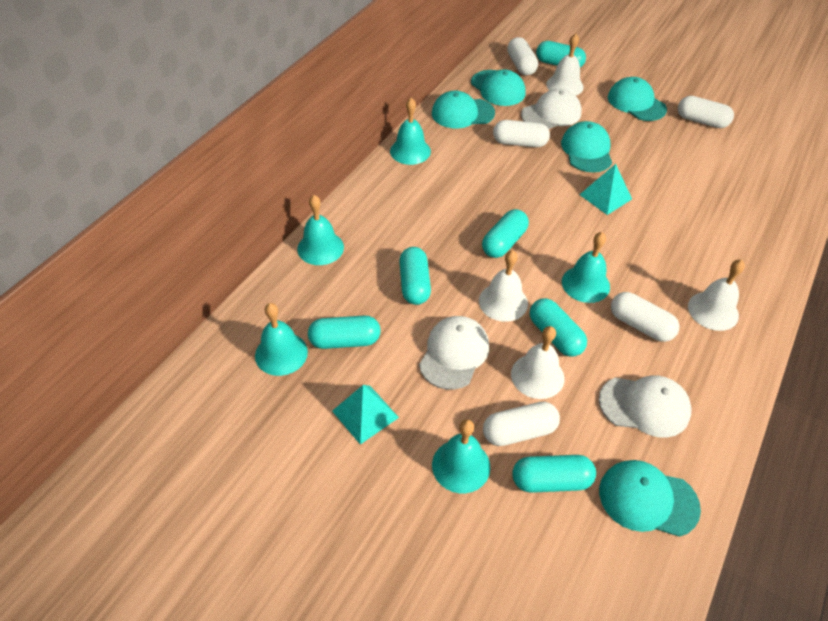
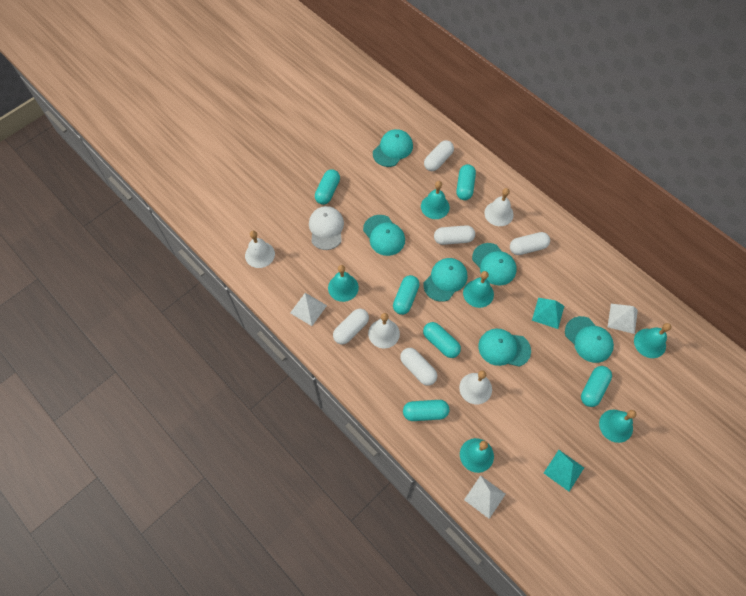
turquoise bell: 5 -> 6
turquoise cap: 5 -> 6
white cap: 3 -> 1
white pyramid: 0 -> 3

